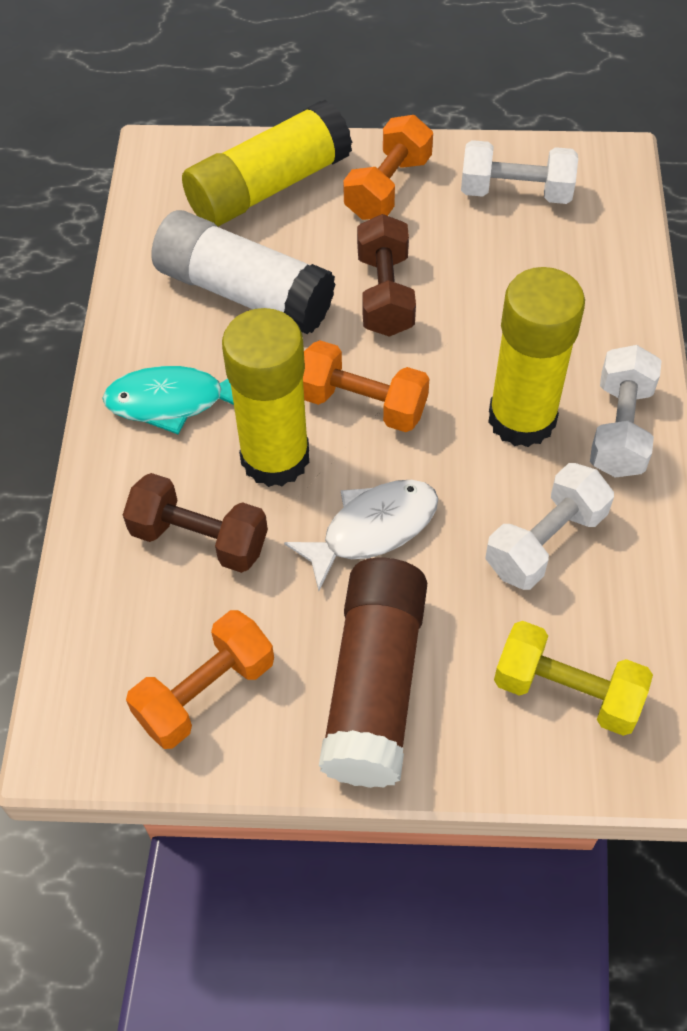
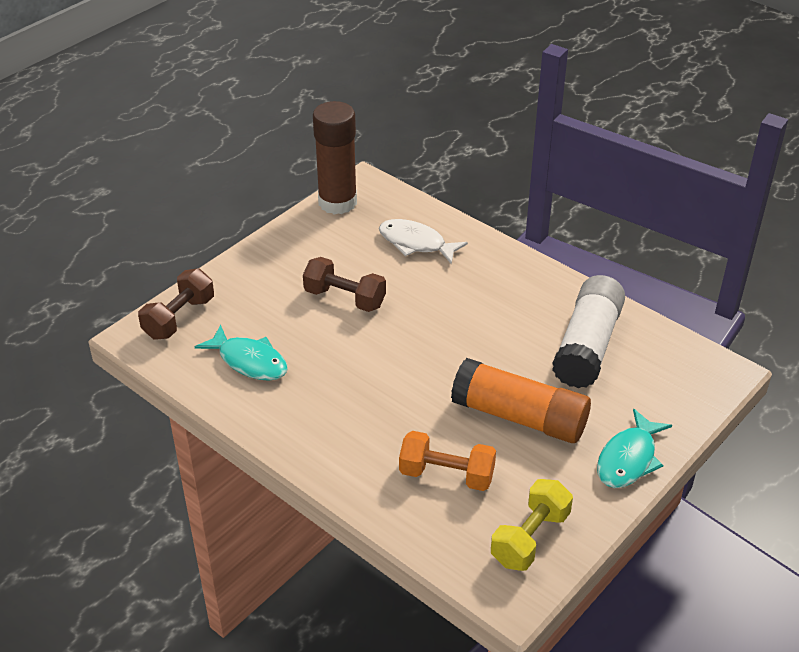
orange dumbbell: 3 -> 1
orange glue stick: 0 -> 1
turquoise fish: 1 -> 2
white dumbbell: 3 -> 0
yellow glue stick: 3 -> 0

